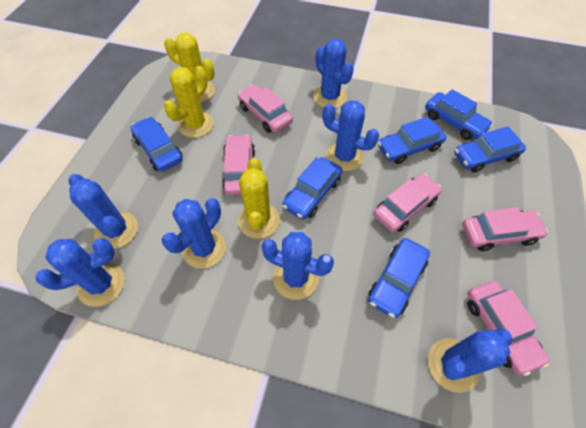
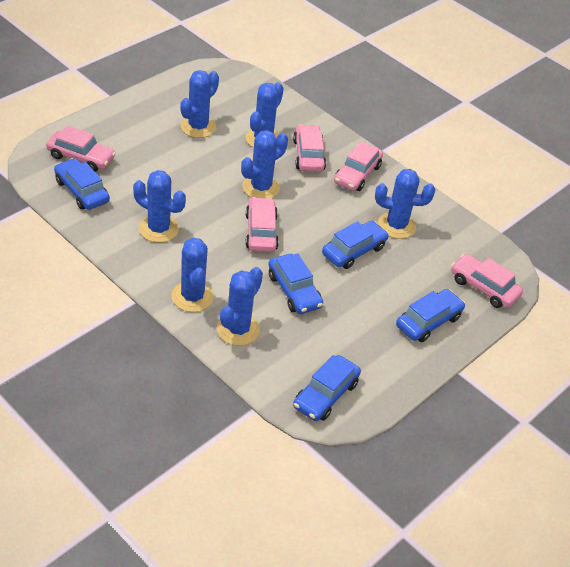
blue car: 6 -> 5
yellow cactus: 3 -> 0

